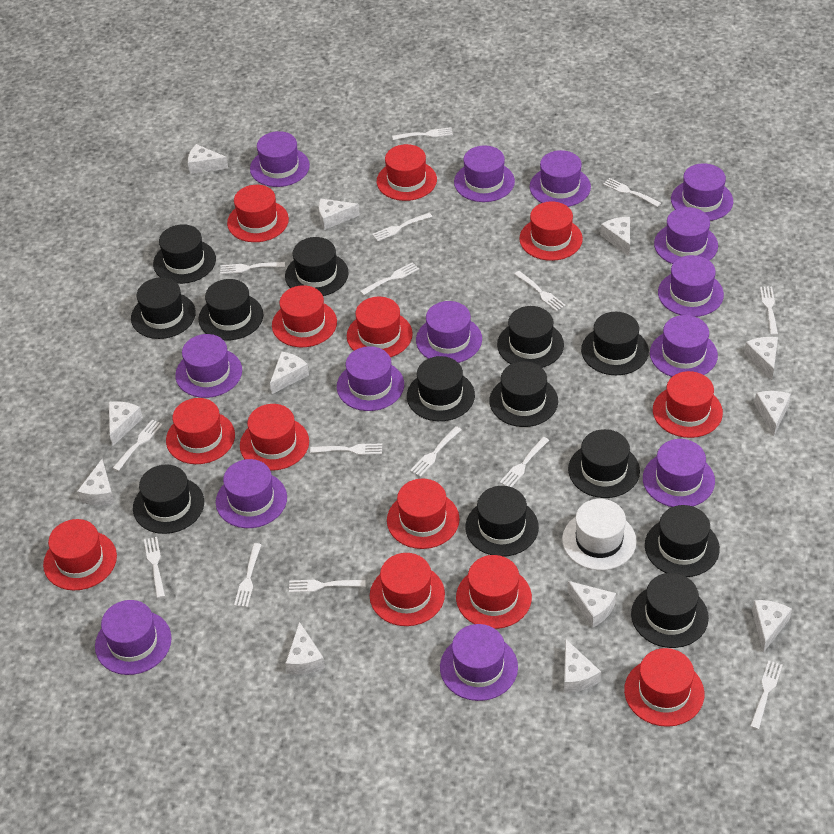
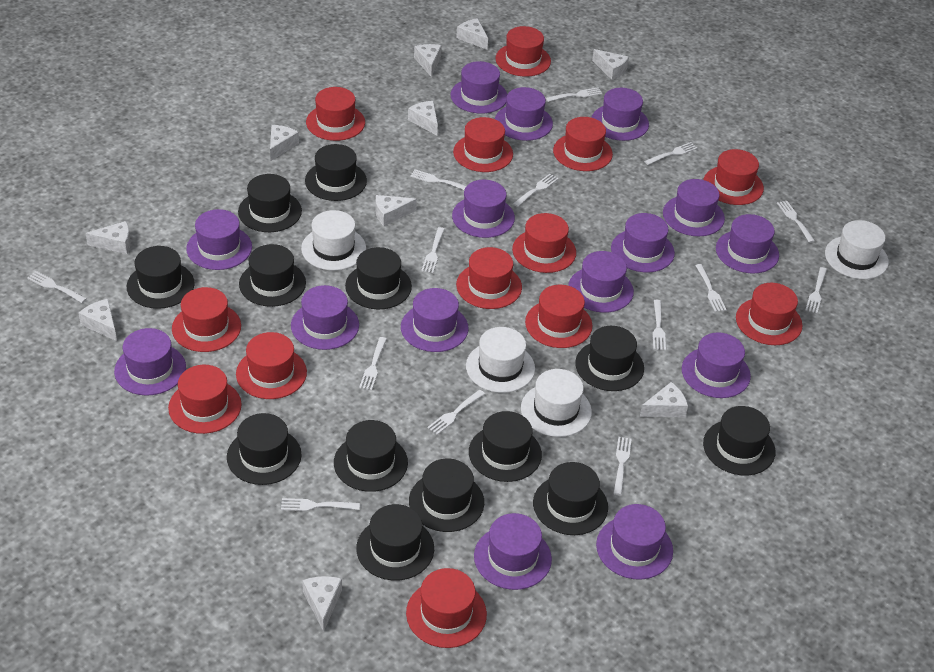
purple hat: 14 -> 15
white cheese: 12 -> 10
white fork: 15 -> 14
white hat: 1 -> 4

